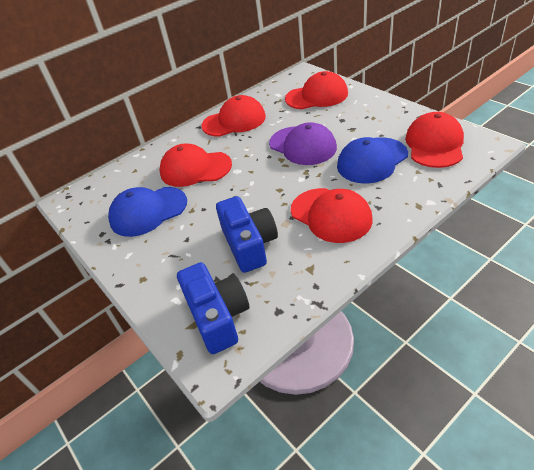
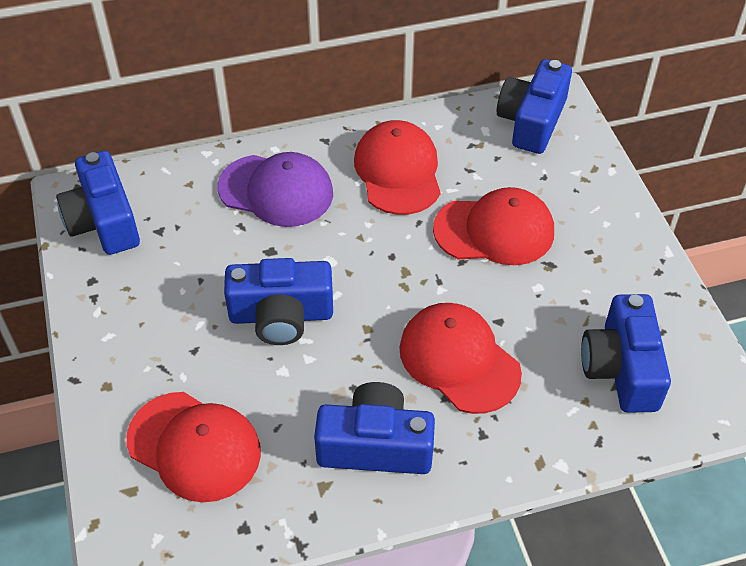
blue camera: 2 -> 5
blue cap: 2 -> 0
red cap: 5 -> 4

